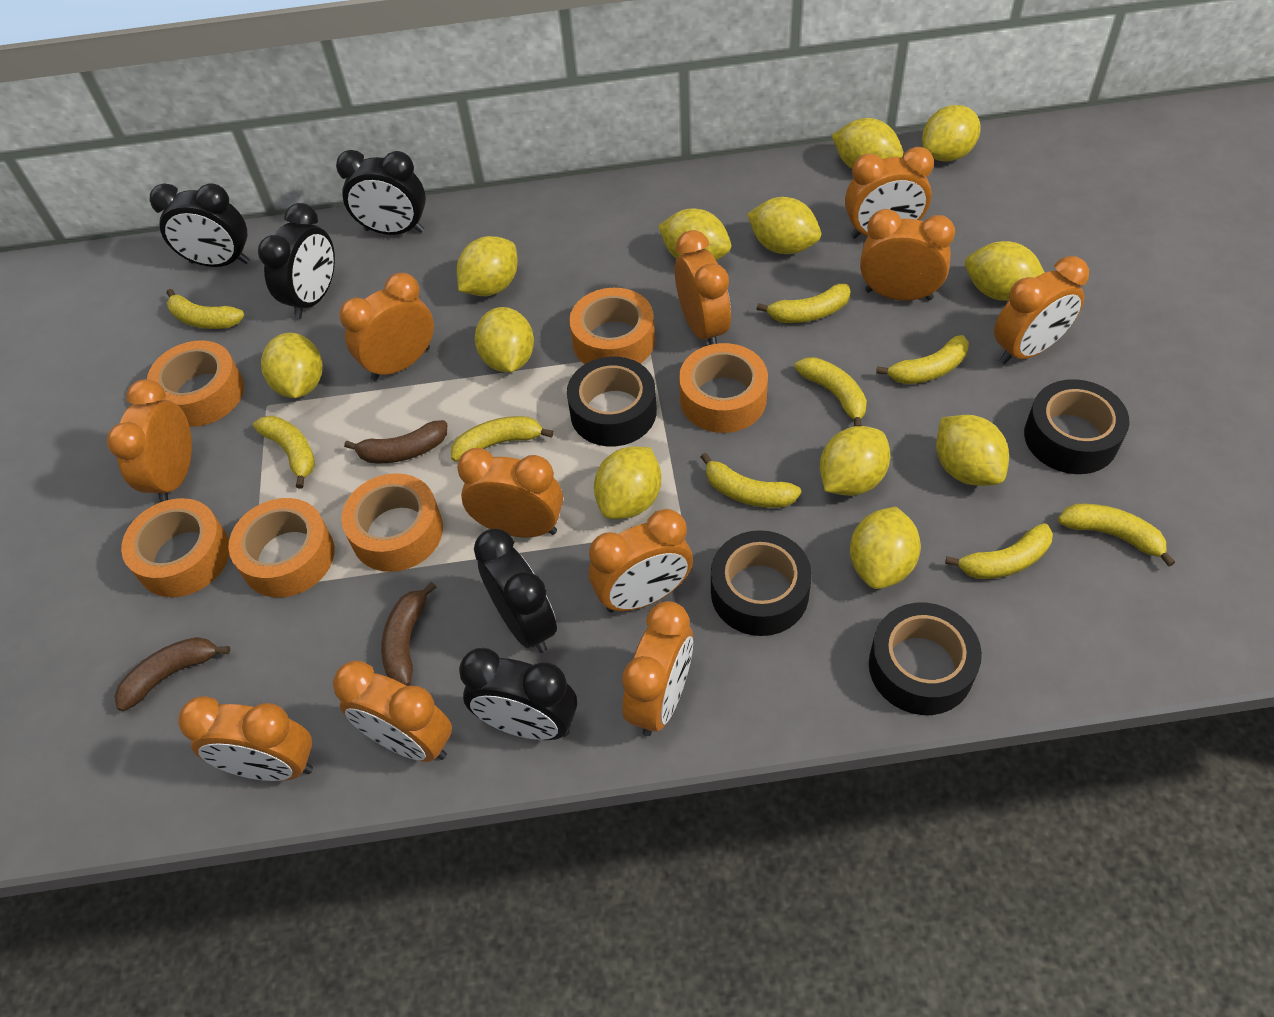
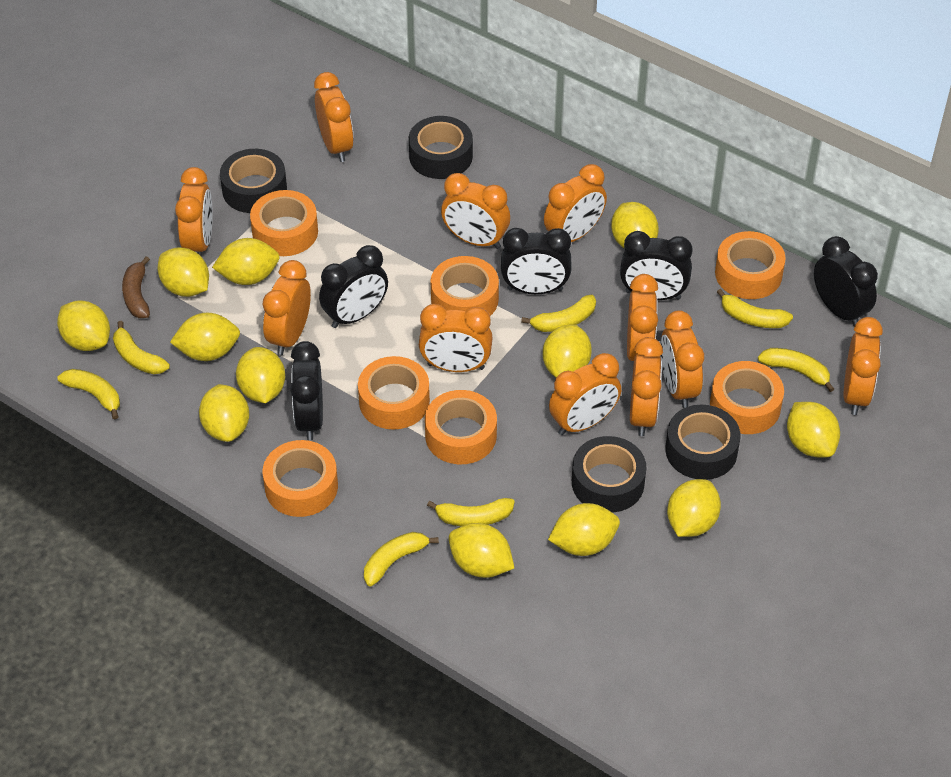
brown banana: 3 -> 1
orange tape: 6 -> 7
yellow banana: 9 -> 7

